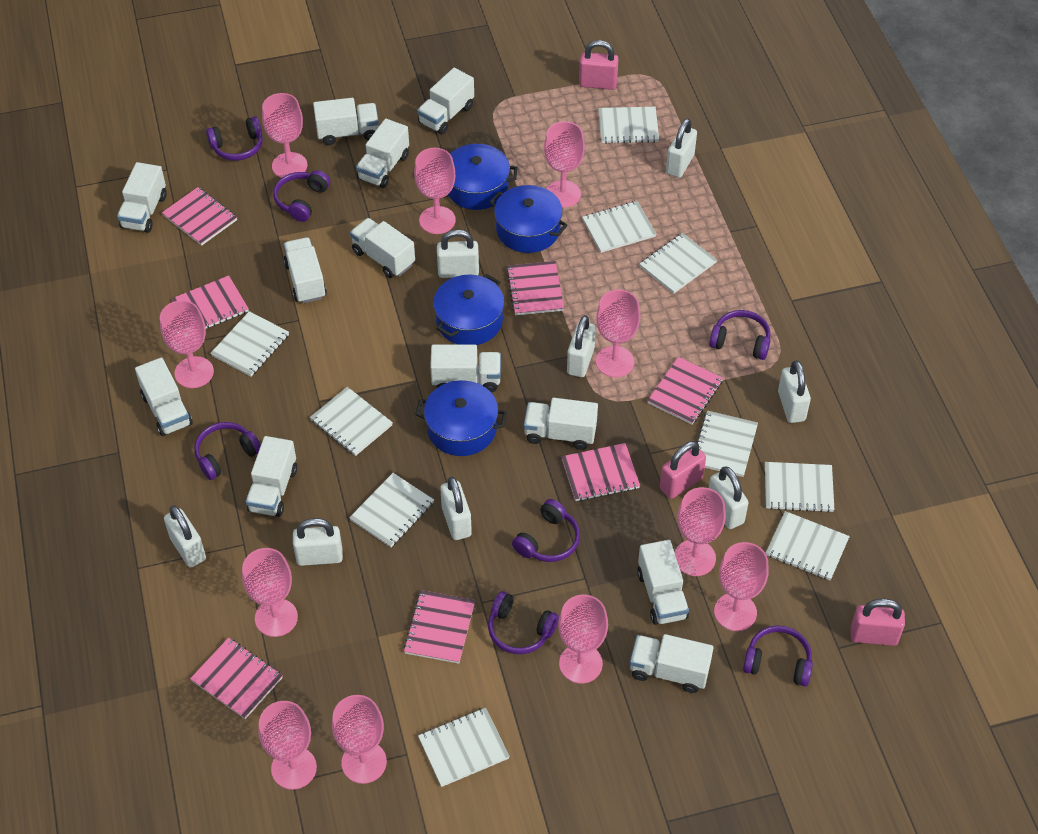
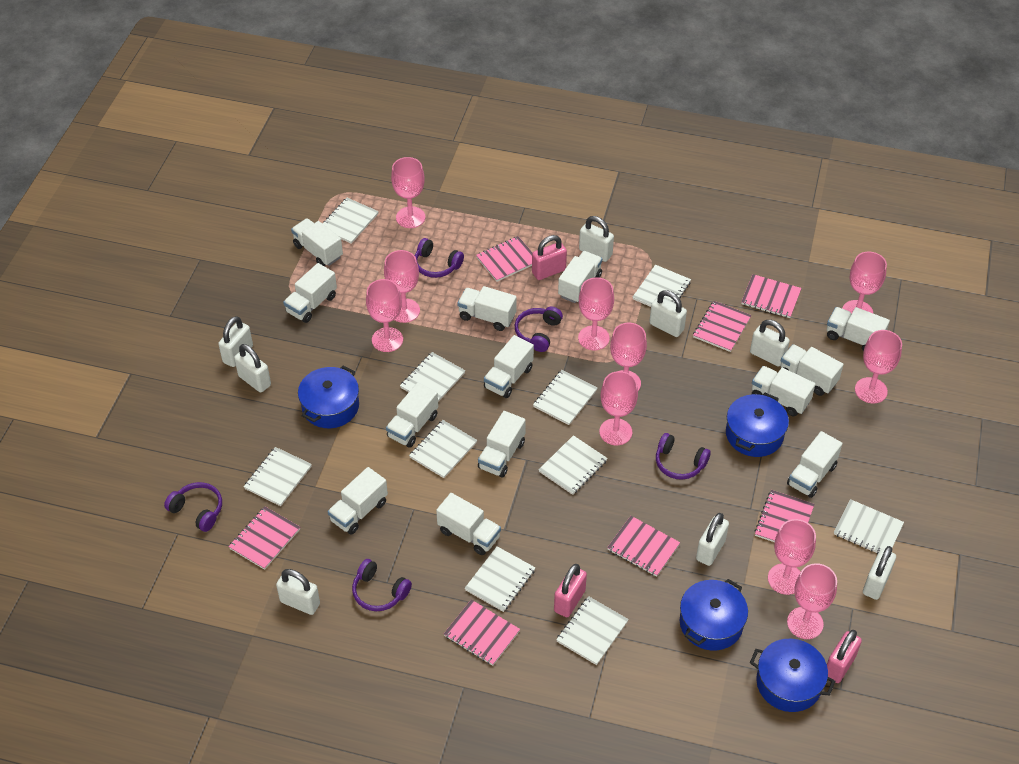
pink goblet: 11 -> 10
purple headphones: 7 -> 5
white truck: 12 -> 13

